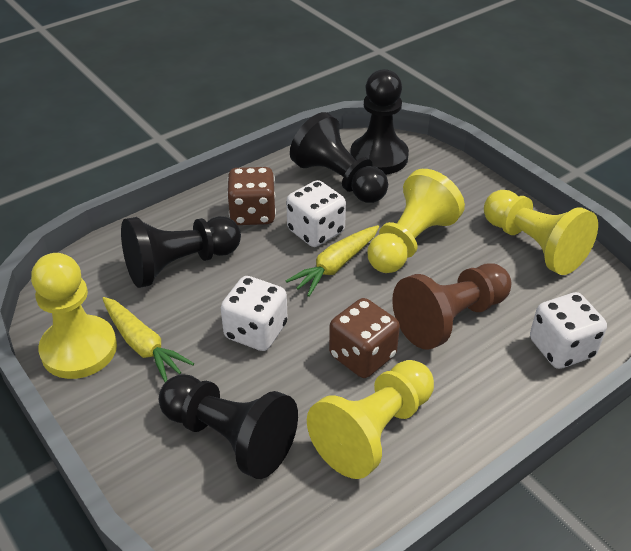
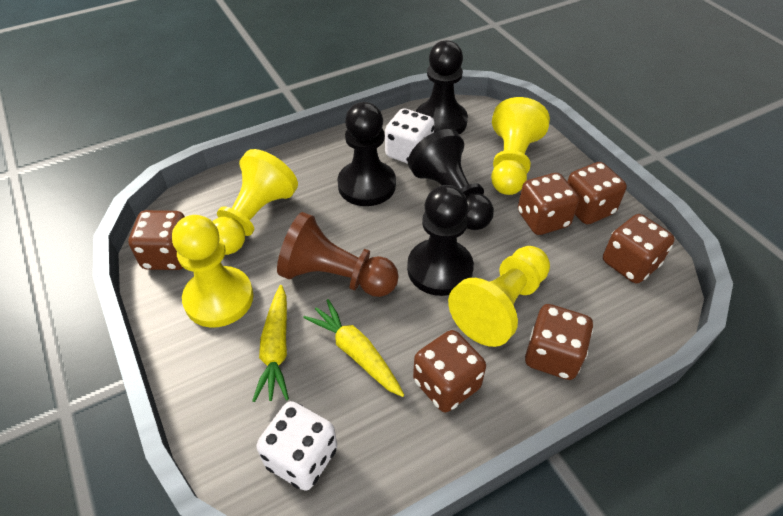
brown dice: 2 -> 6
white dice: 3 -> 2

